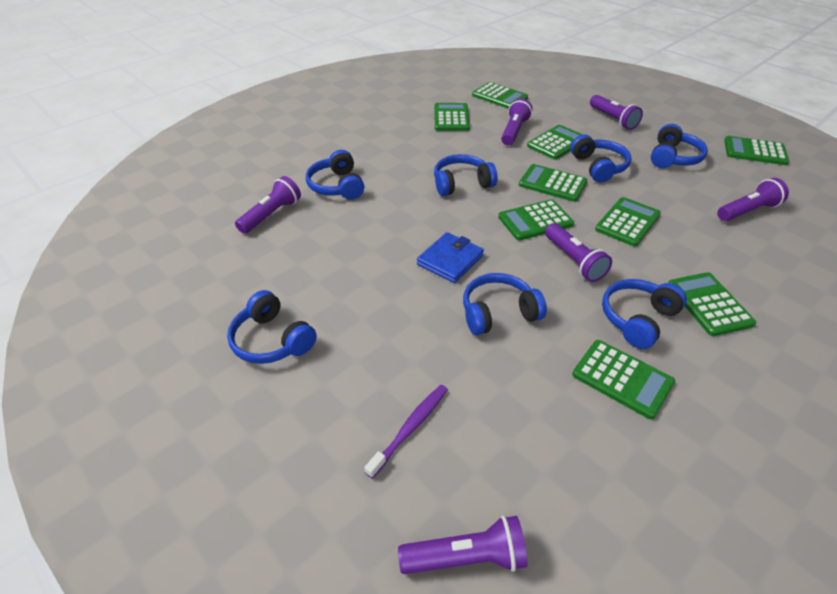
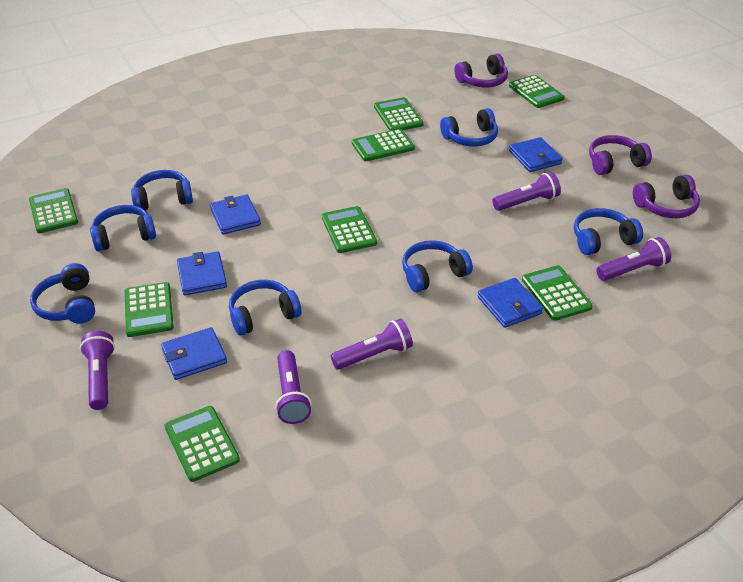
blue wallet: 1 -> 5
green calculator: 9 -> 8
purple flashlight: 6 -> 5
purple headphones: 0 -> 3
purple toothbrush: 1 -> 0

